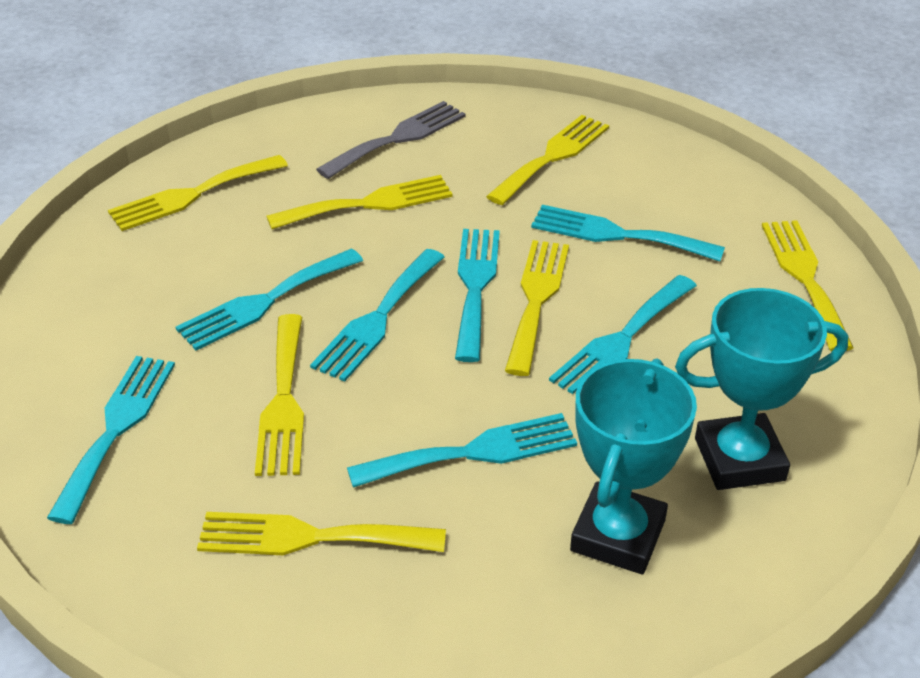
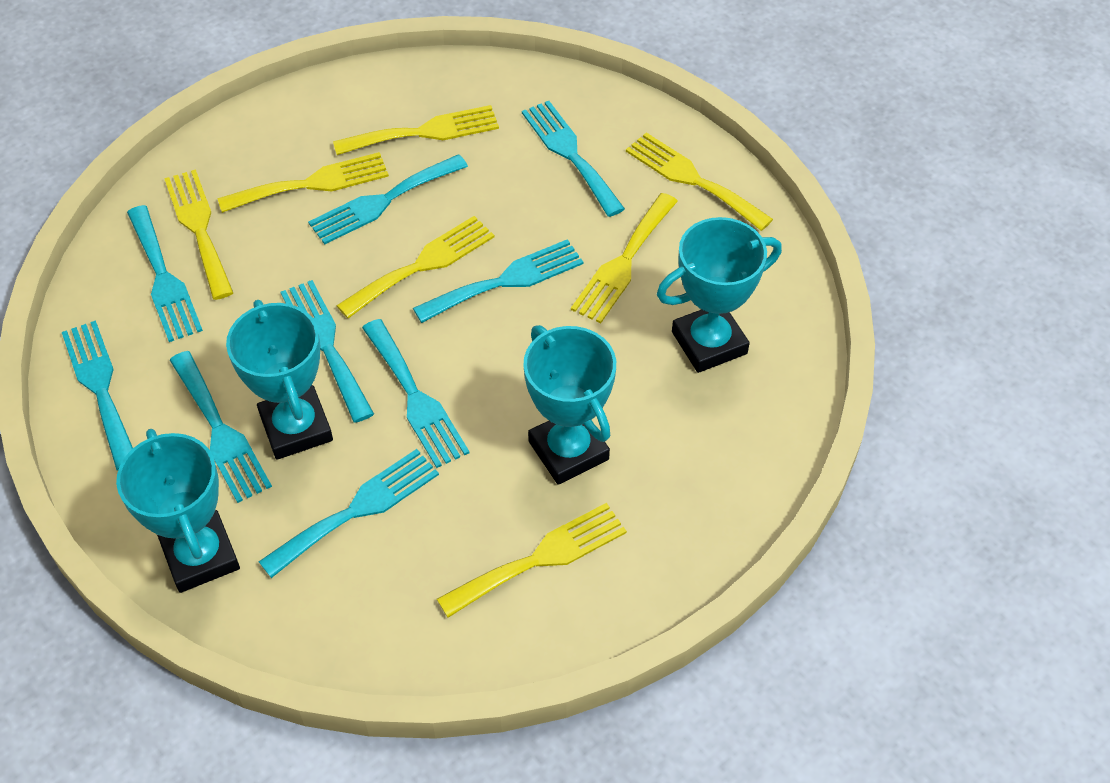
grey fork: 1 -> 0
turquoise fork: 7 -> 9
turquoise trophy: 2 -> 4

